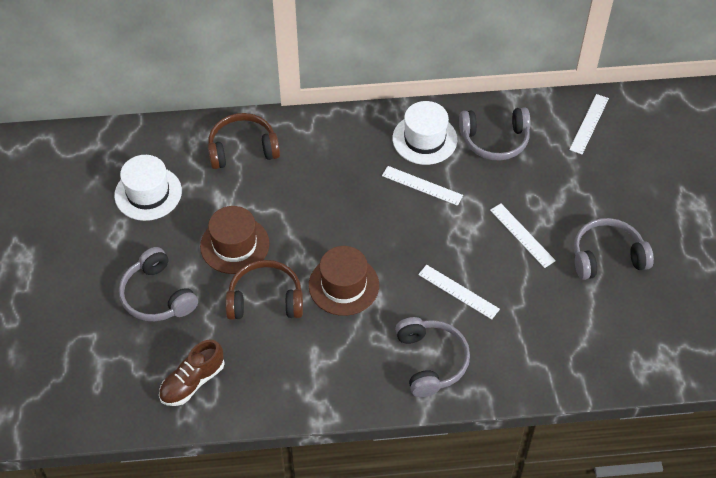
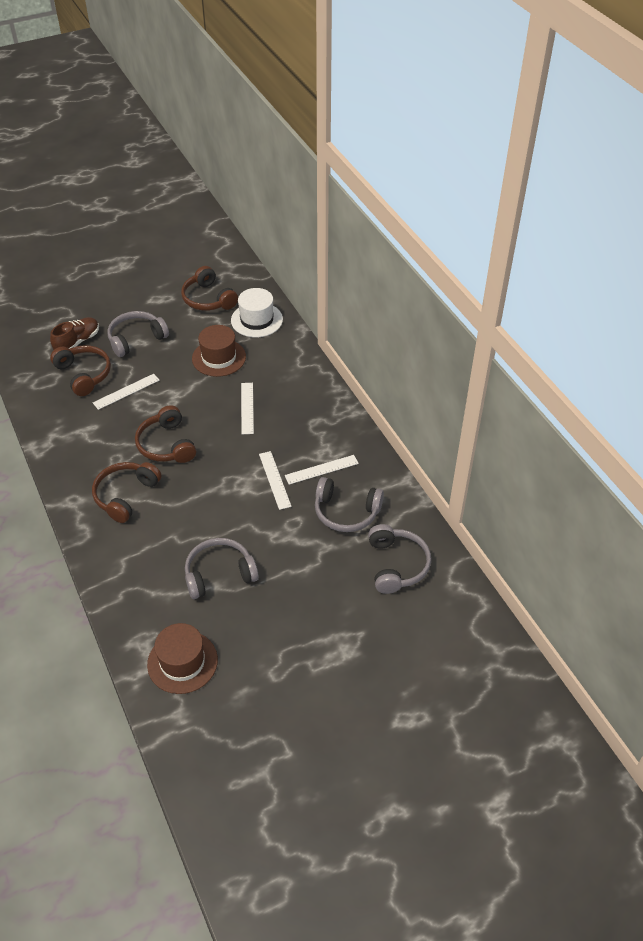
brown headphones: 2 -> 4
white hat: 2 -> 1

